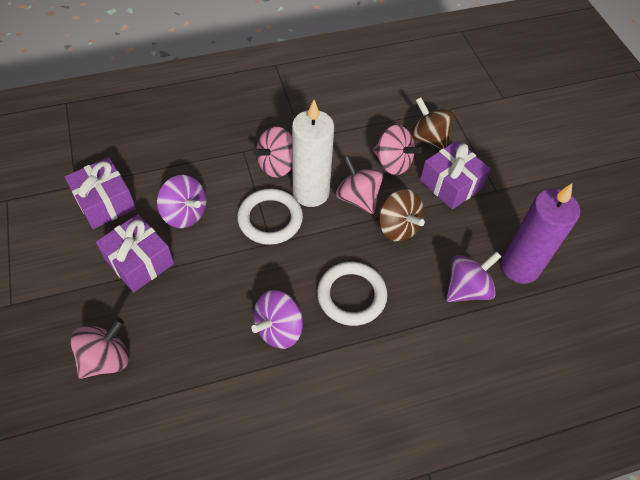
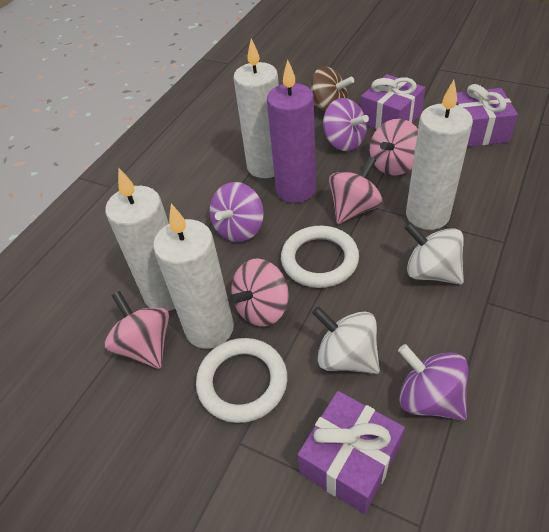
brown spinning top: 2 -> 1
white candle: 1 -> 4
white spinning top: 0 -> 2

